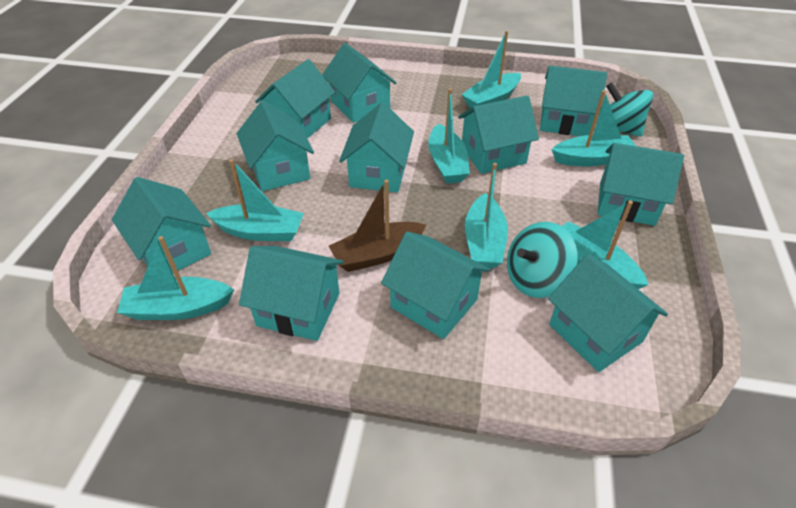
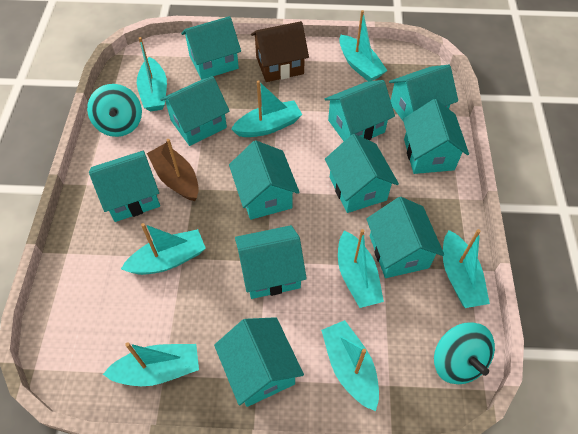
brown house: 0 -> 1
turquoise boat: 7 -> 8

